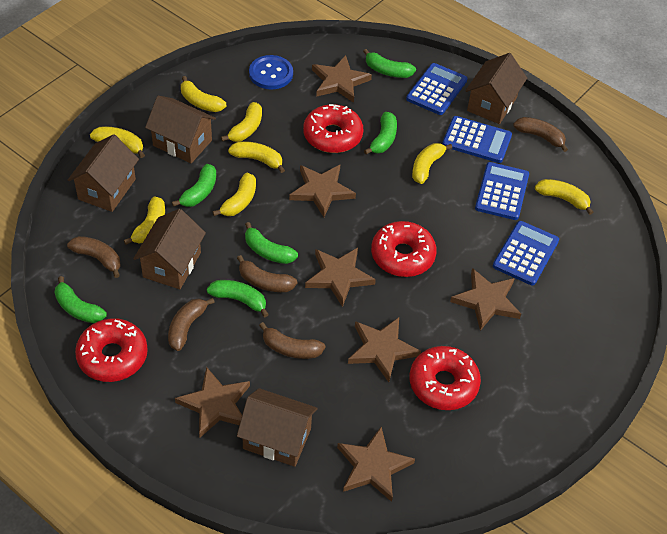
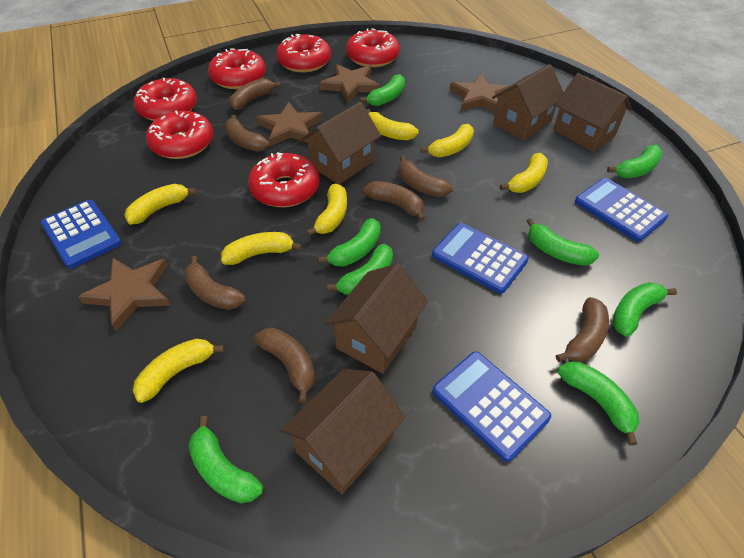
blue button: 1 -> 0
brown banana: 5 -> 7
brown star: 7 -> 4
green banana: 6 -> 8
red donut: 4 -> 6
yellow banana: 8 -> 7

